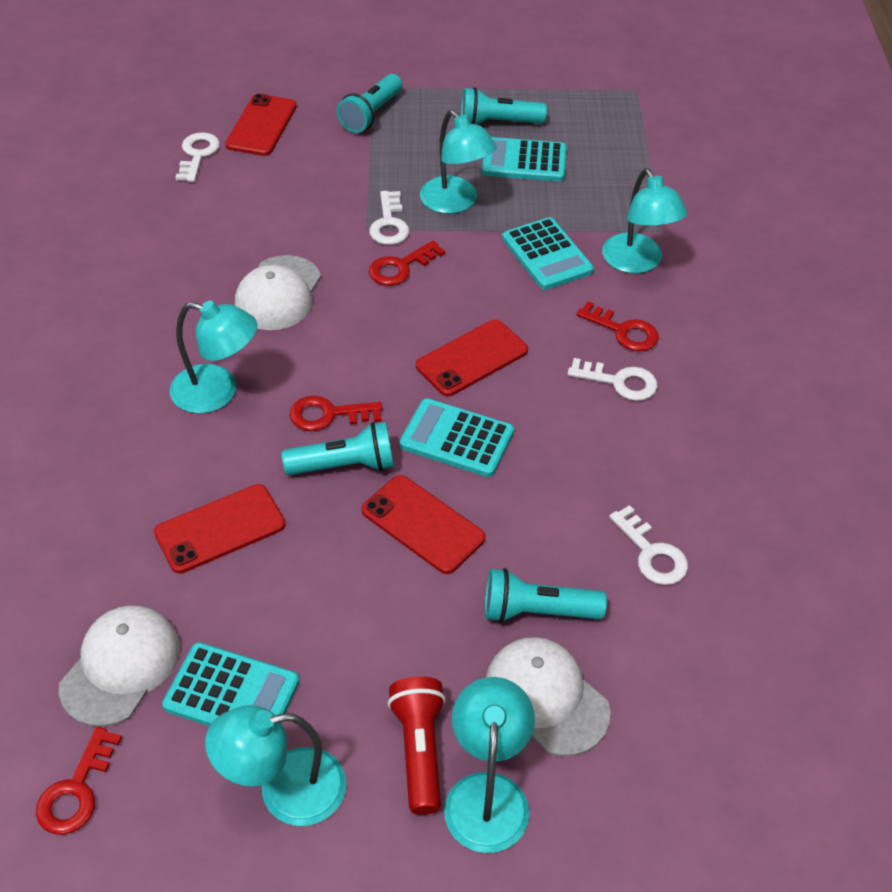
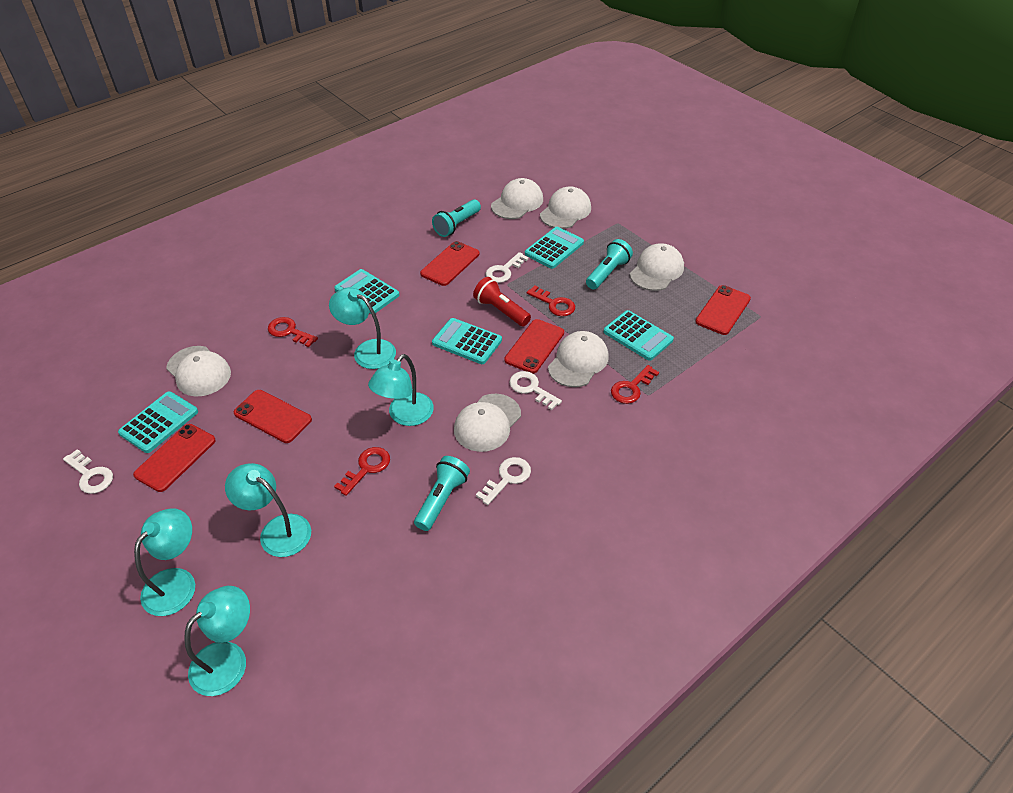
red phone: 4 -> 5
turquoise calculator: 4 -> 5
turquoise flashlight: 4 -> 3
white cap: 3 -> 6

